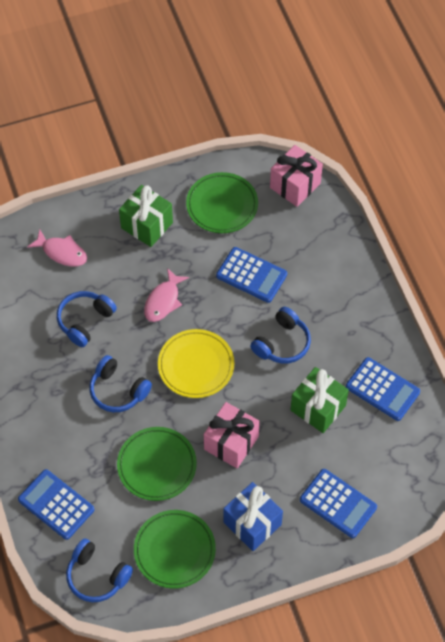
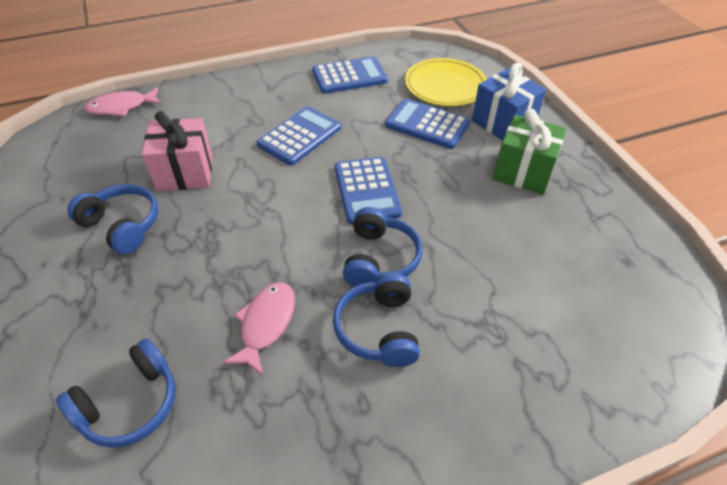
green gift: 2 -> 1
green plate: 3 -> 0
pink gift: 2 -> 1

